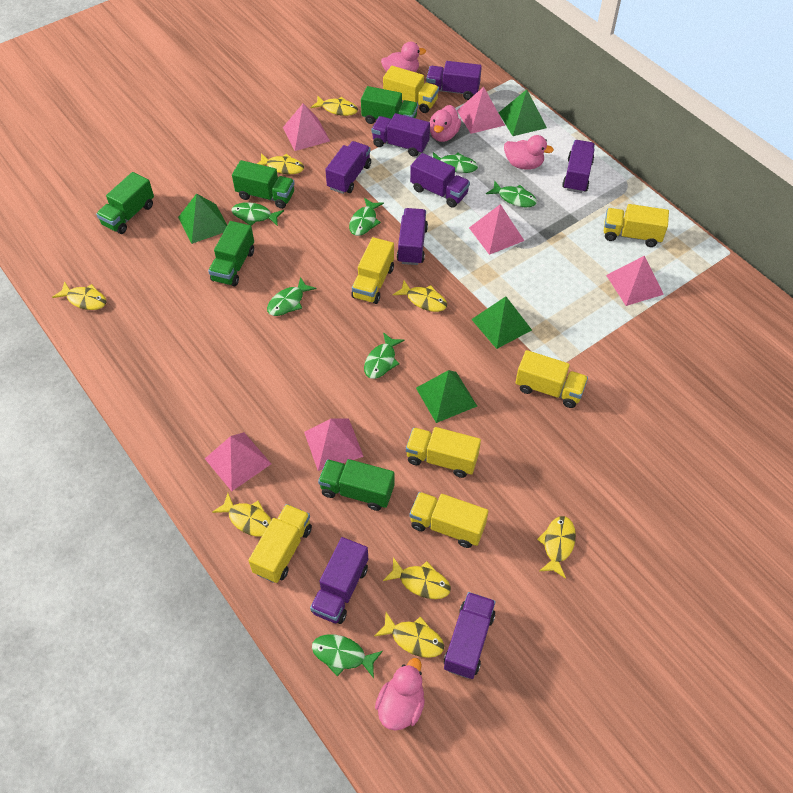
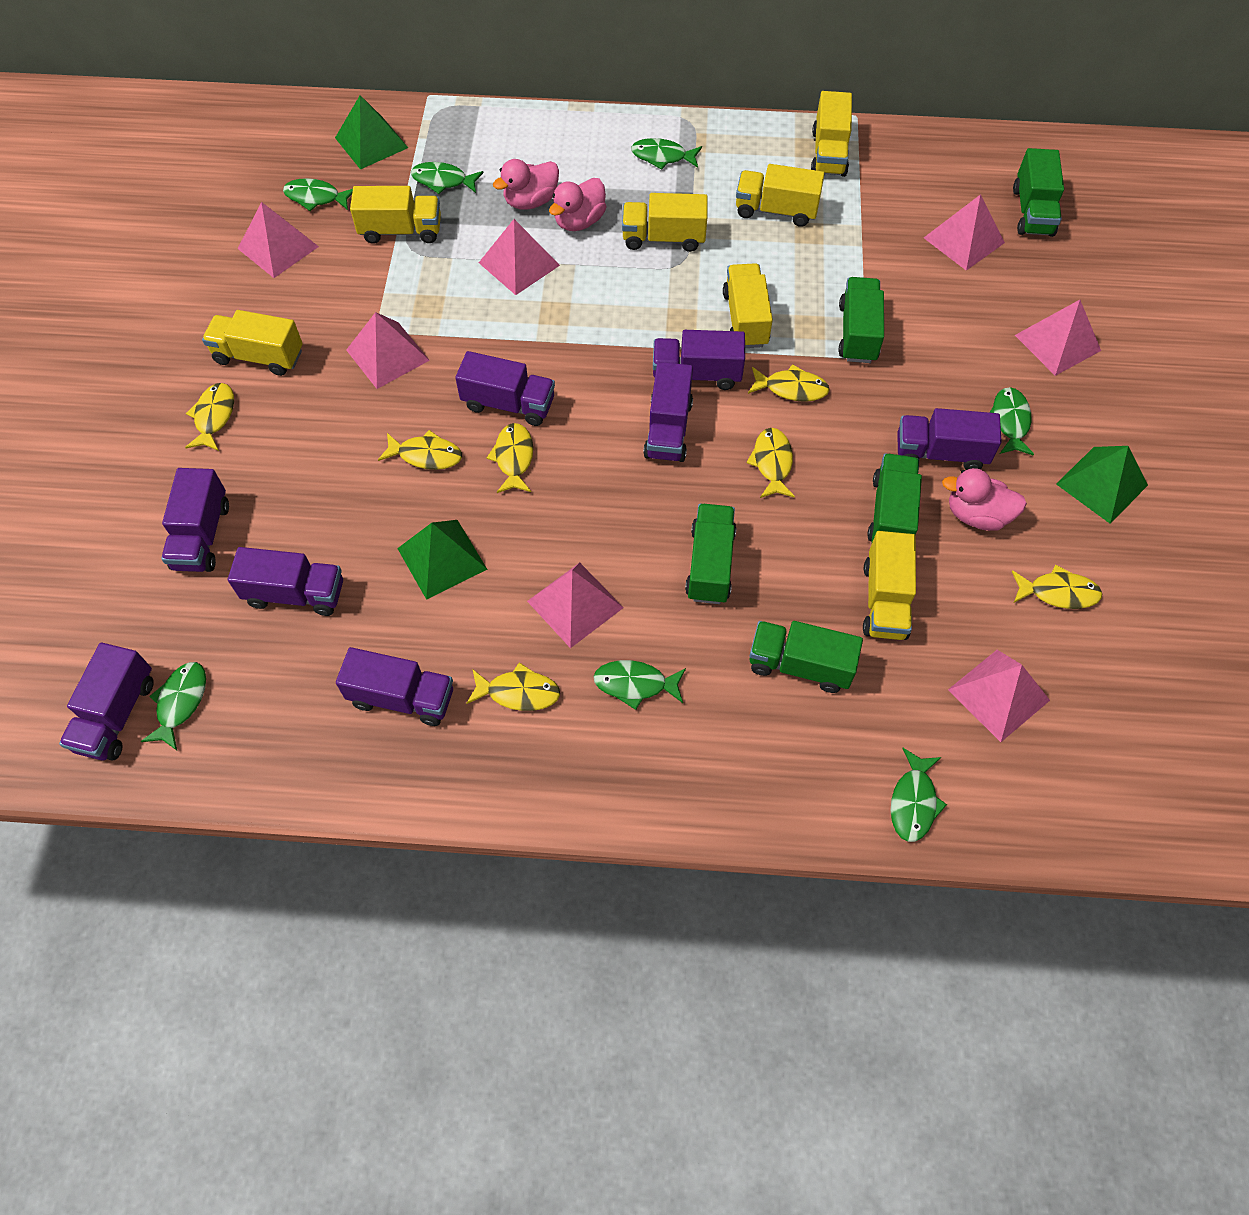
green pyramid: 4 -> 3
pink duck: 4 -> 3
pink pyramid: 6 -> 7
yellow fish: 8 -> 7

